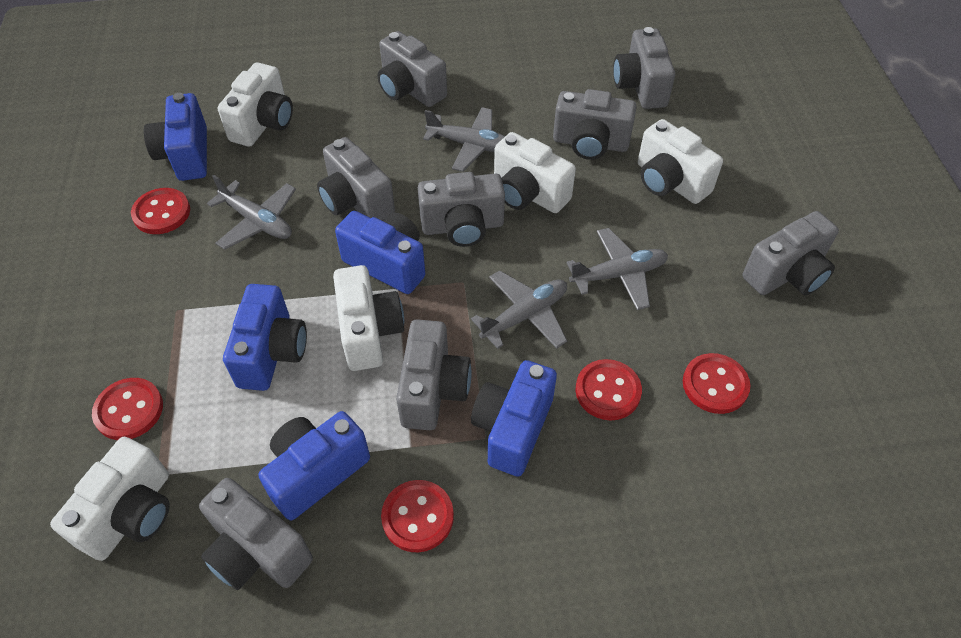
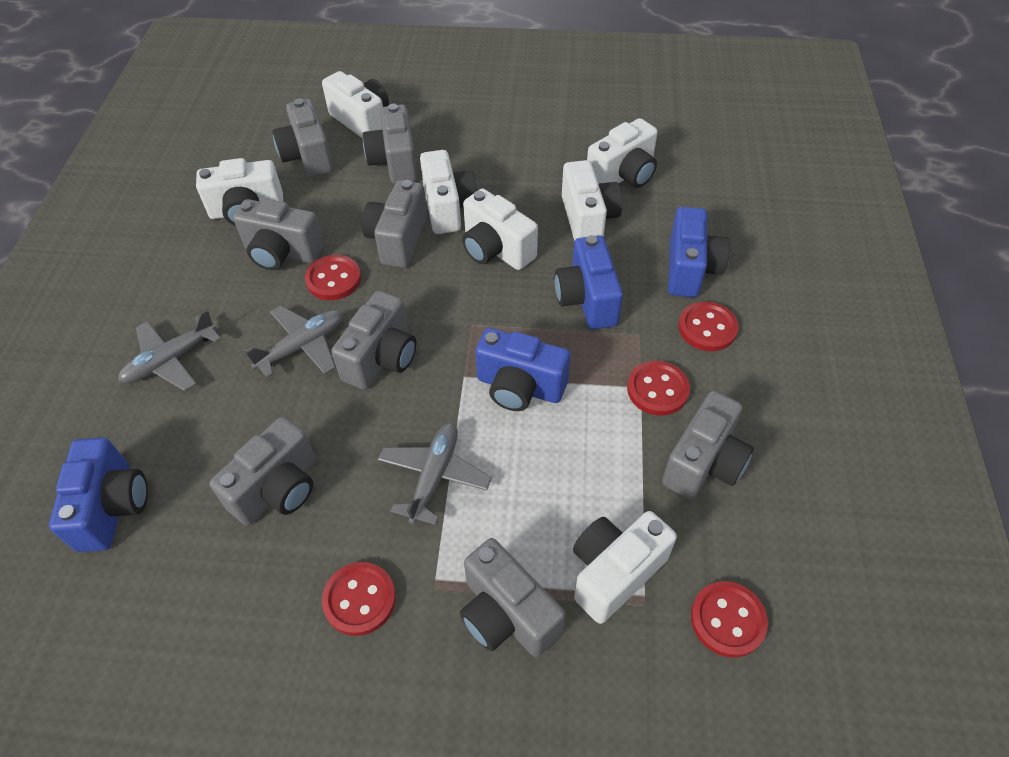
blue camera: 5 -> 4
grey plane: 4 -> 3
white camera: 5 -> 7

